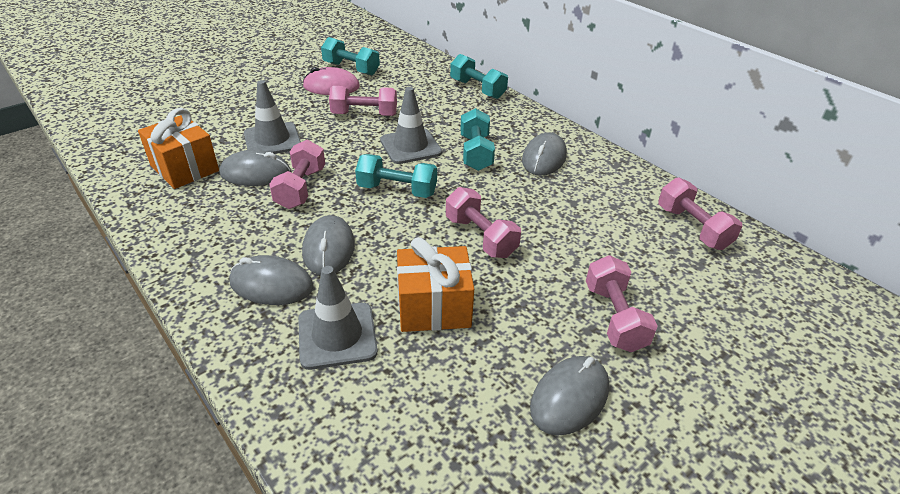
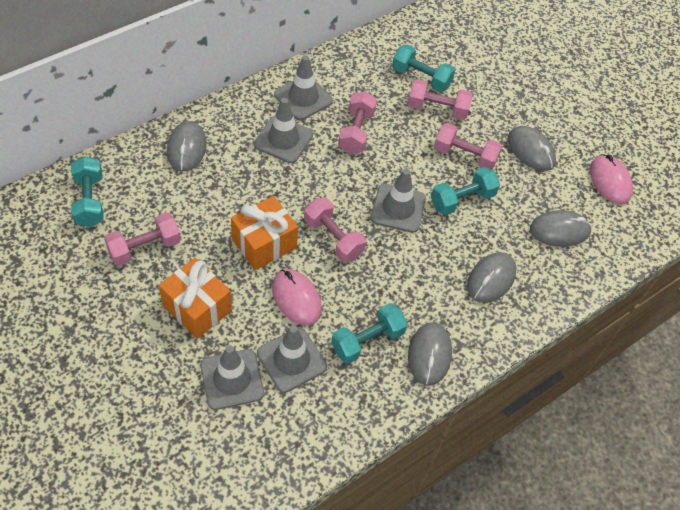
grey traffic cone: 3 -> 5
pink mouse: 1 -> 2

